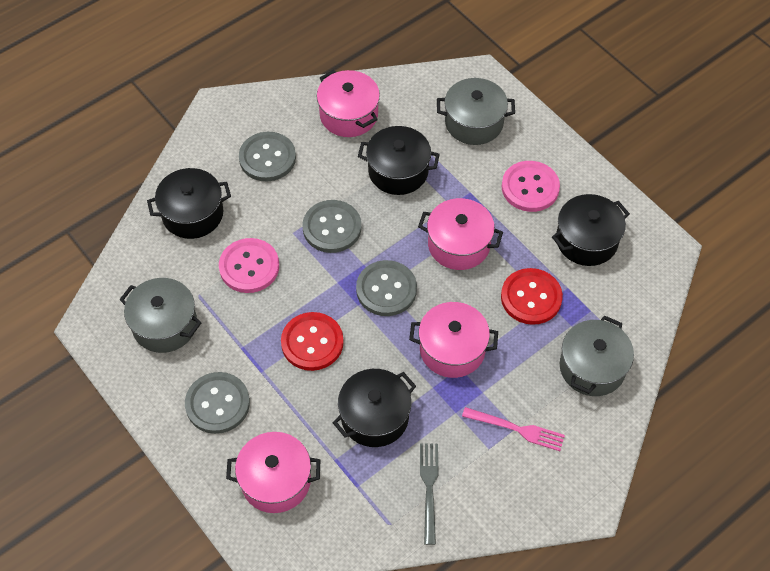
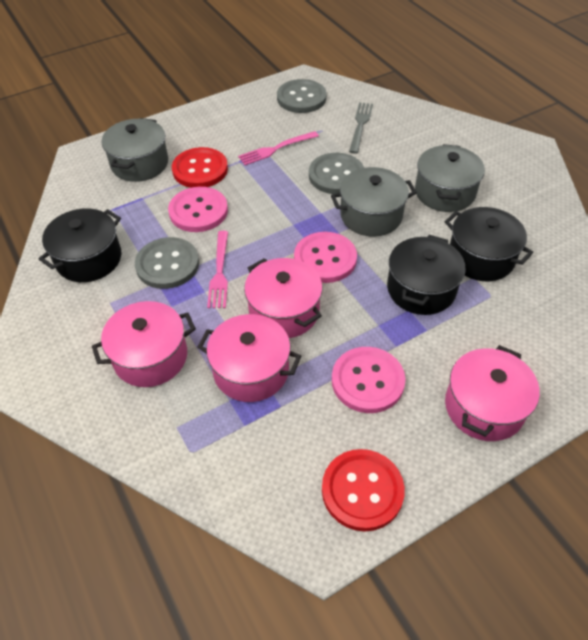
black pot: 4 -> 3
grey button: 4 -> 3
pink button: 2 -> 3
pink fork: 1 -> 2

